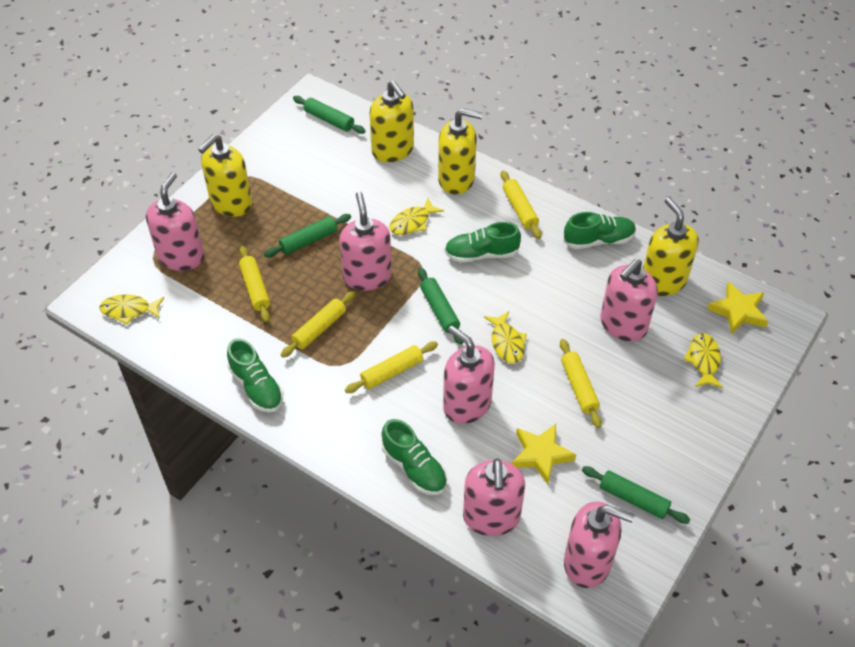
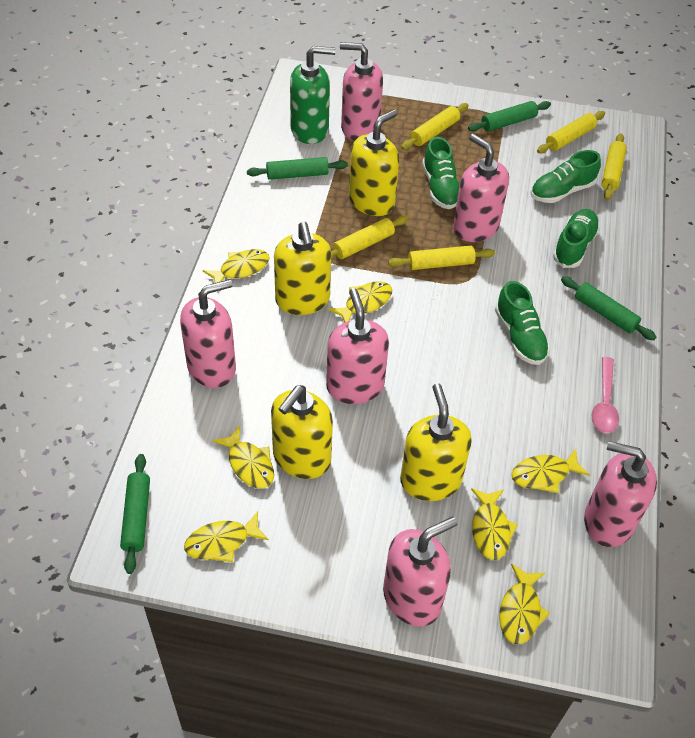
green soap dispenser: 0 -> 1
pink spoon: 0 -> 1
yellow fish: 4 -> 7
yellow star: 2 -> 0

